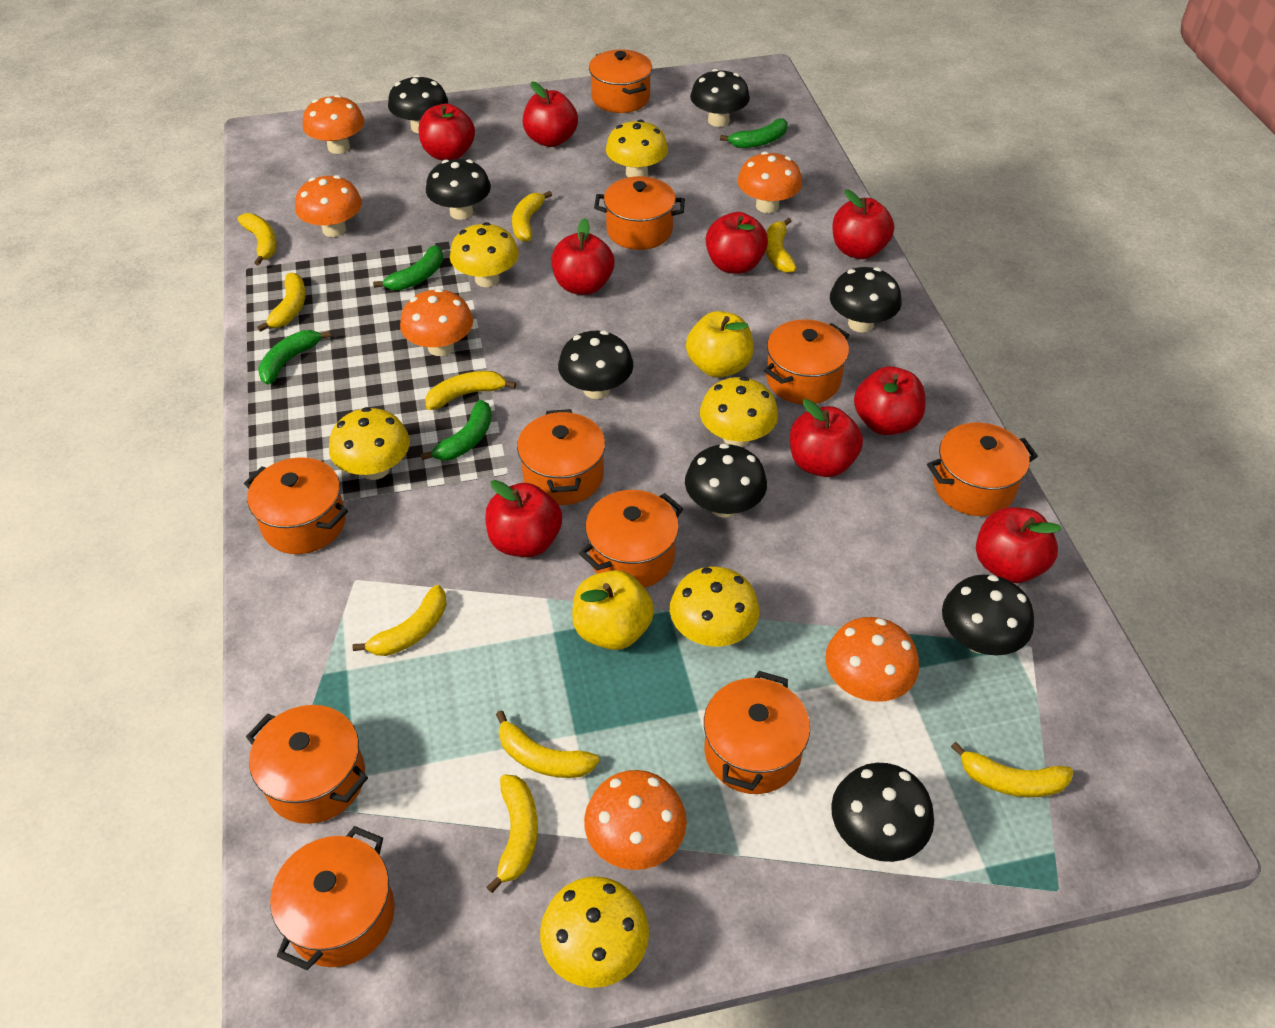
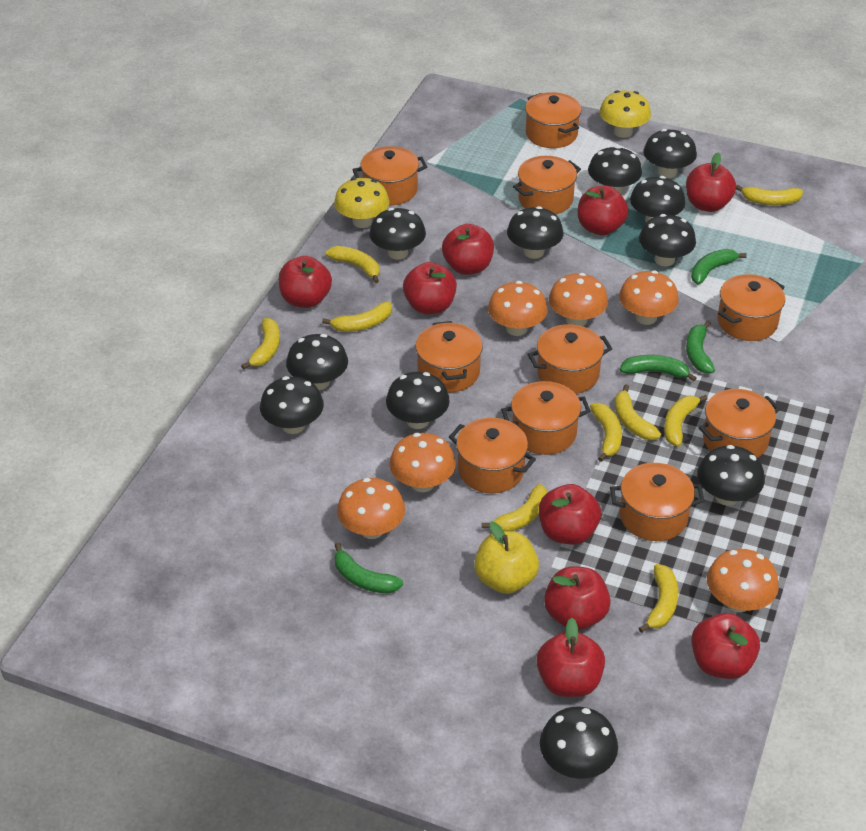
black mushroom: 8 -> 11
yellow apple: 2 -> 1
yellow mushroom: 6 -> 2

